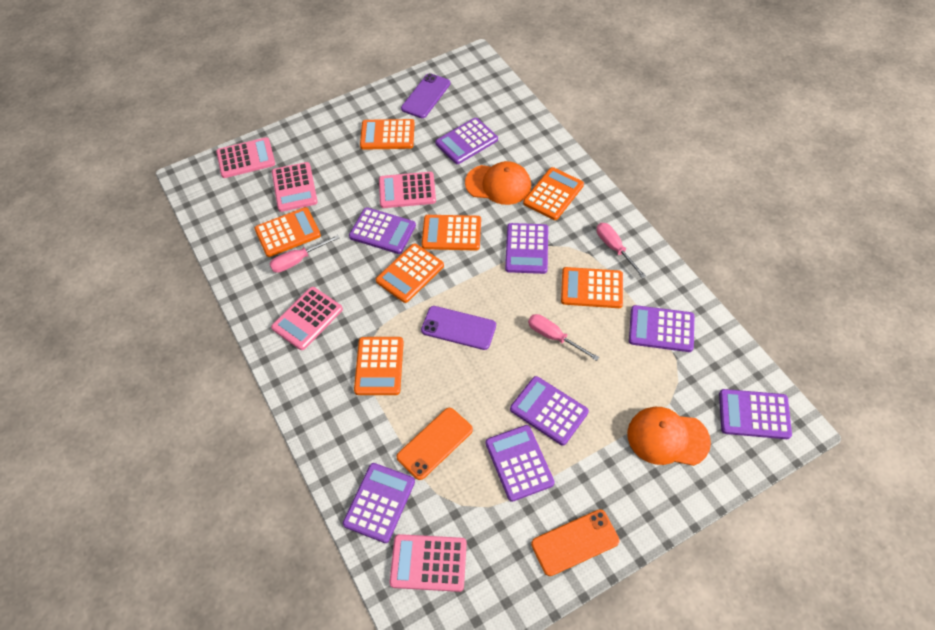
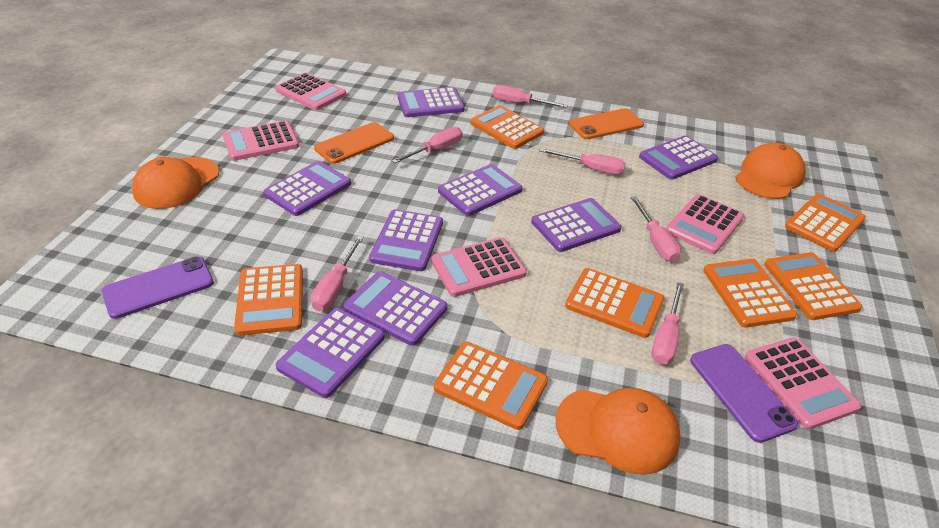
orange cap: 2 -> 3
pink screwdriver: 3 -> 6

